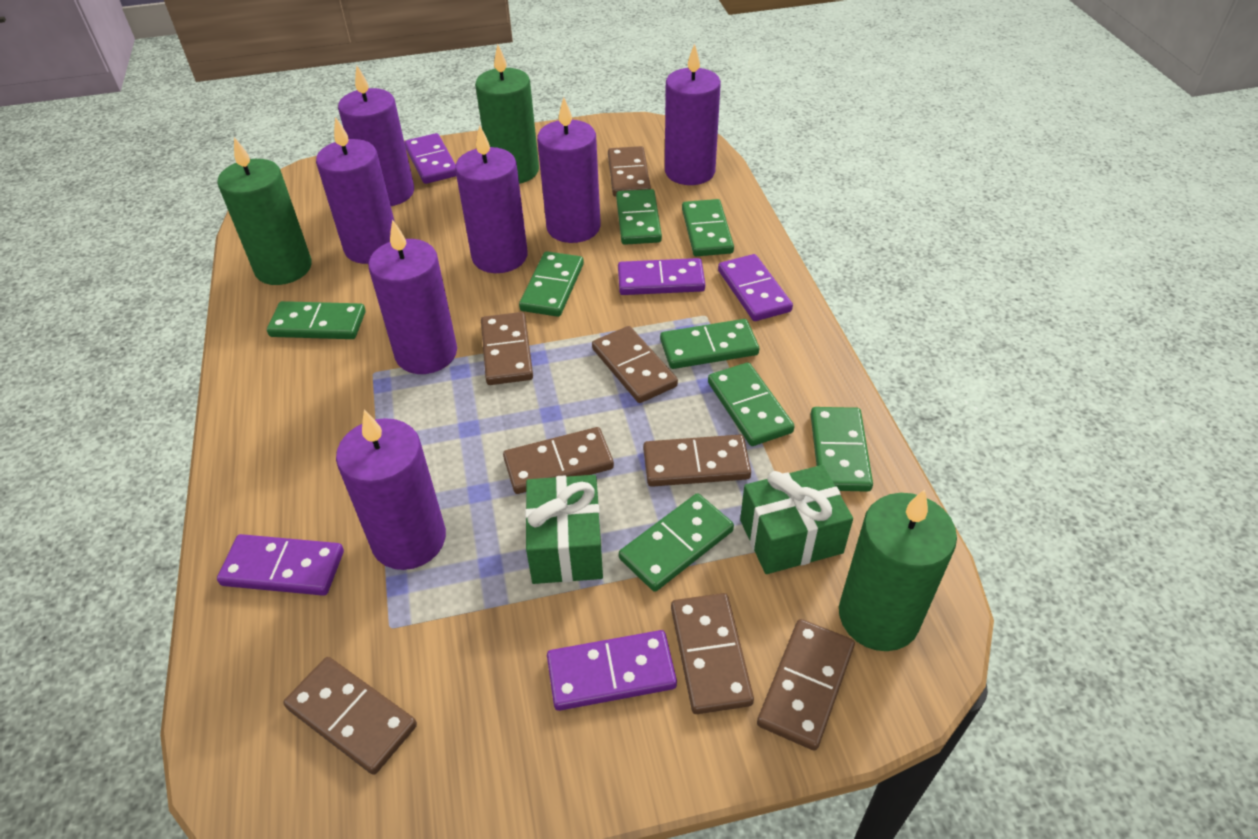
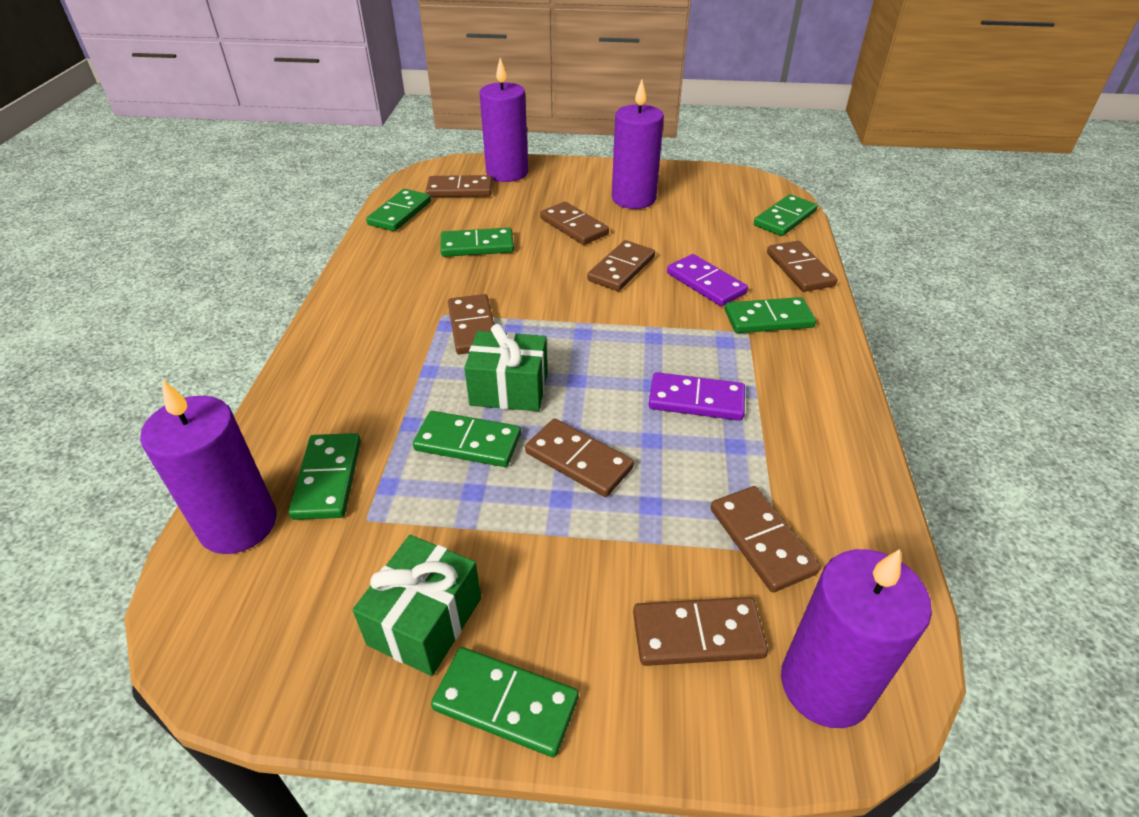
green candle: 3 -> 0
green domino: 8 -> 7
purple candle: 7 -> 4
purple domino: 5 -> 2

